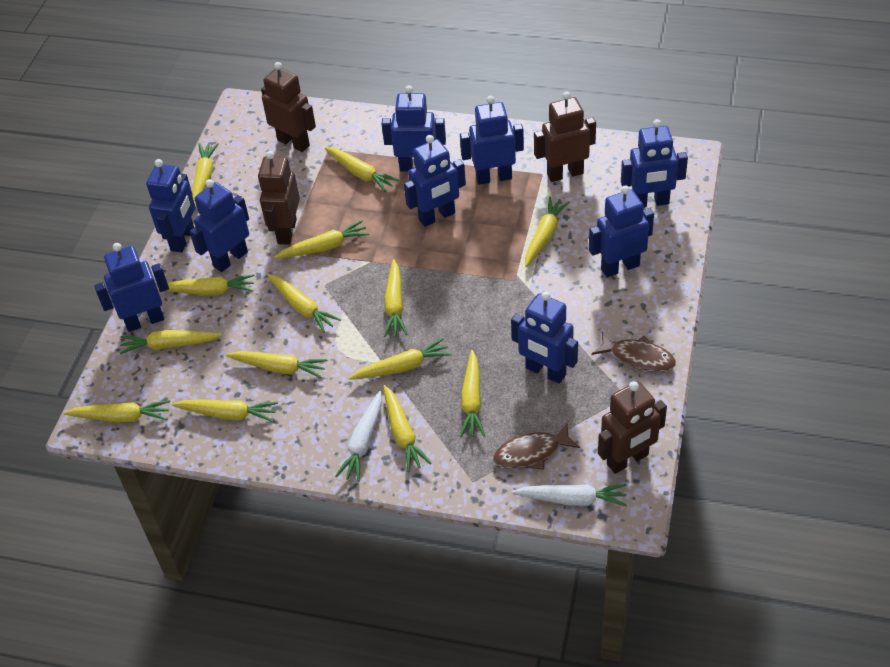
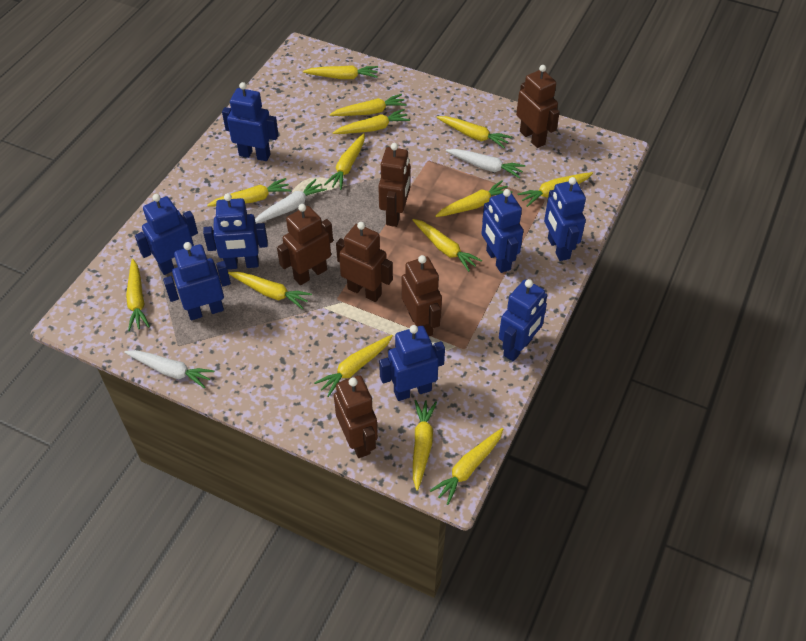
blue robot: 9 -> 8
brown fish: 2 -> 0
brown robot: 4 -> 6
white carrot: 2 -> 3

